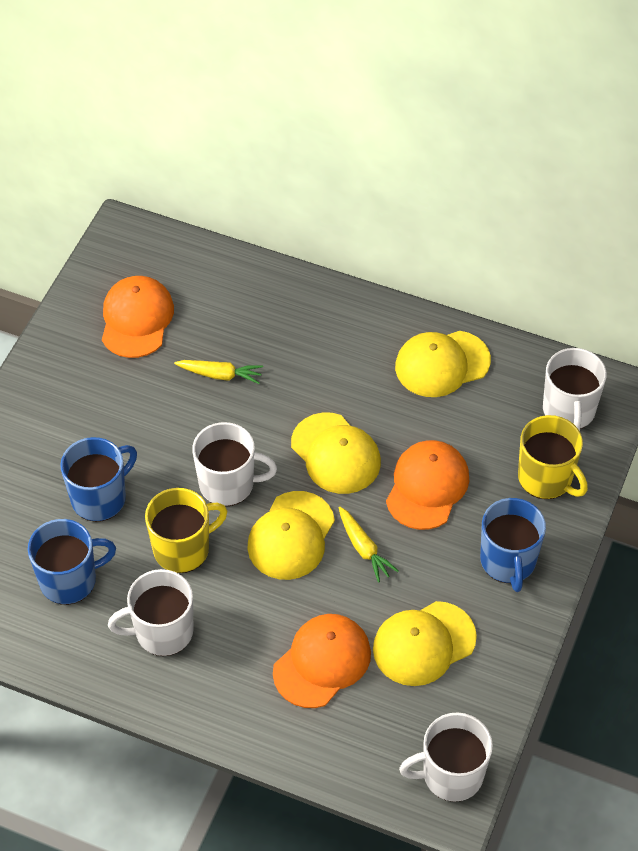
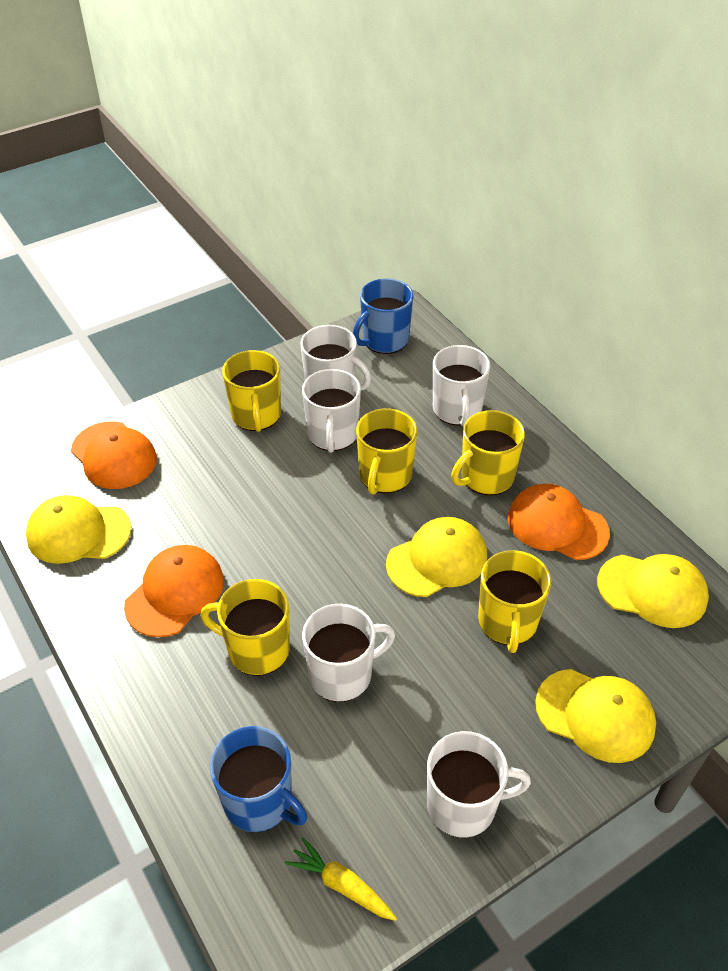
blue mug: 3 -> 2
white mug: 4 -> 5
yellow carrot: 2 -> 1
yellow mug: 2 -> 5

